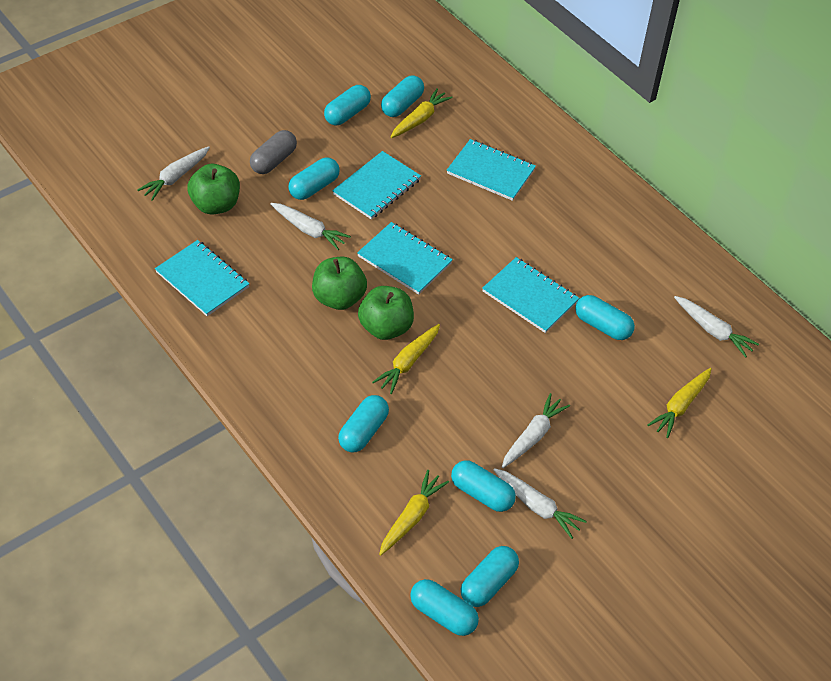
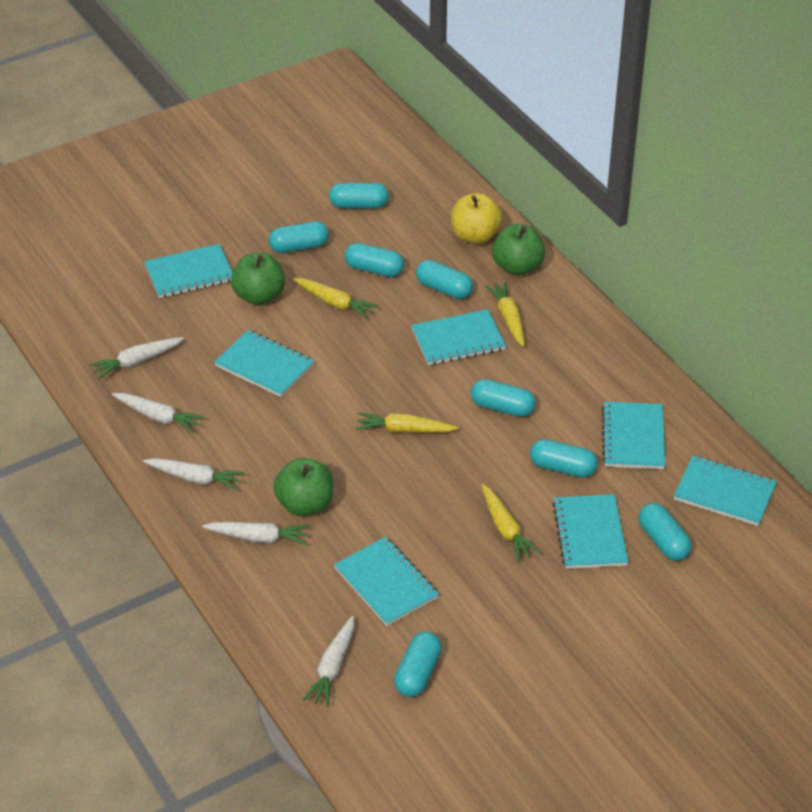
grey capsule: 1 -> 0
turquoise notebook: 5 -> 7
yellow apple: 0 -> 1

